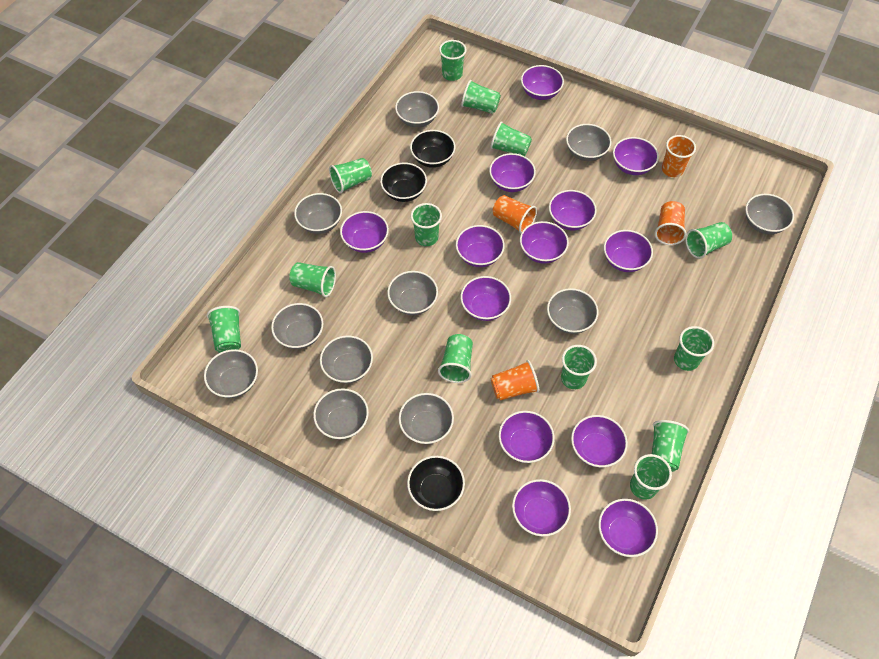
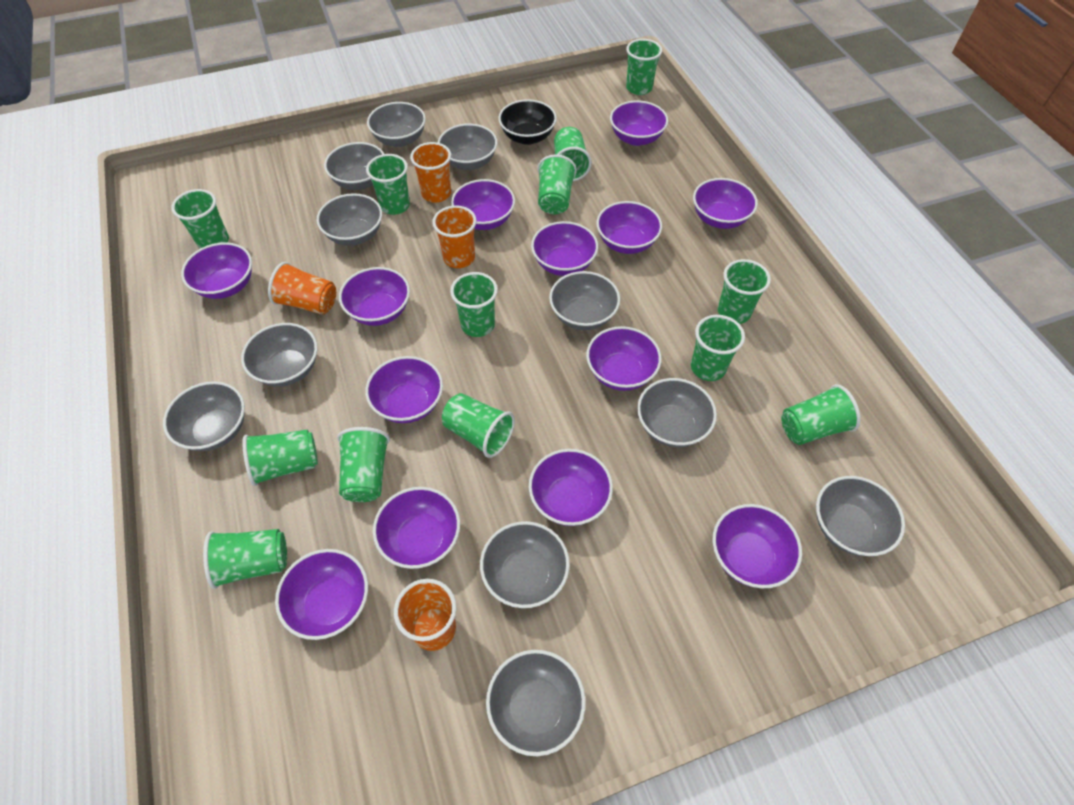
black bowl: 3 -> 1

